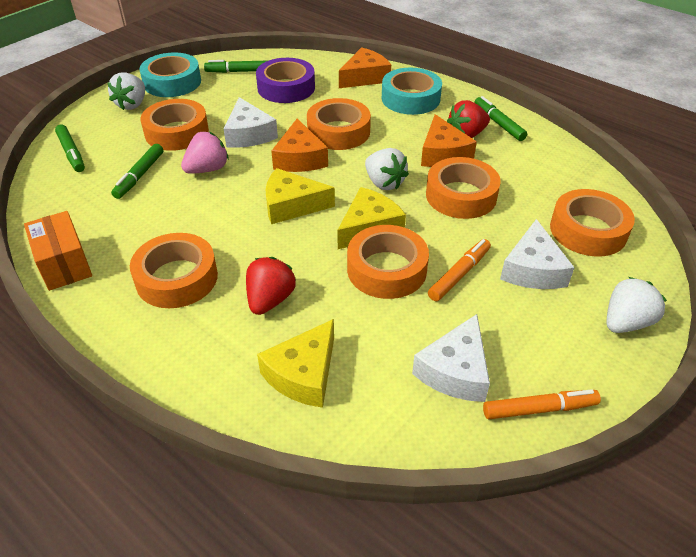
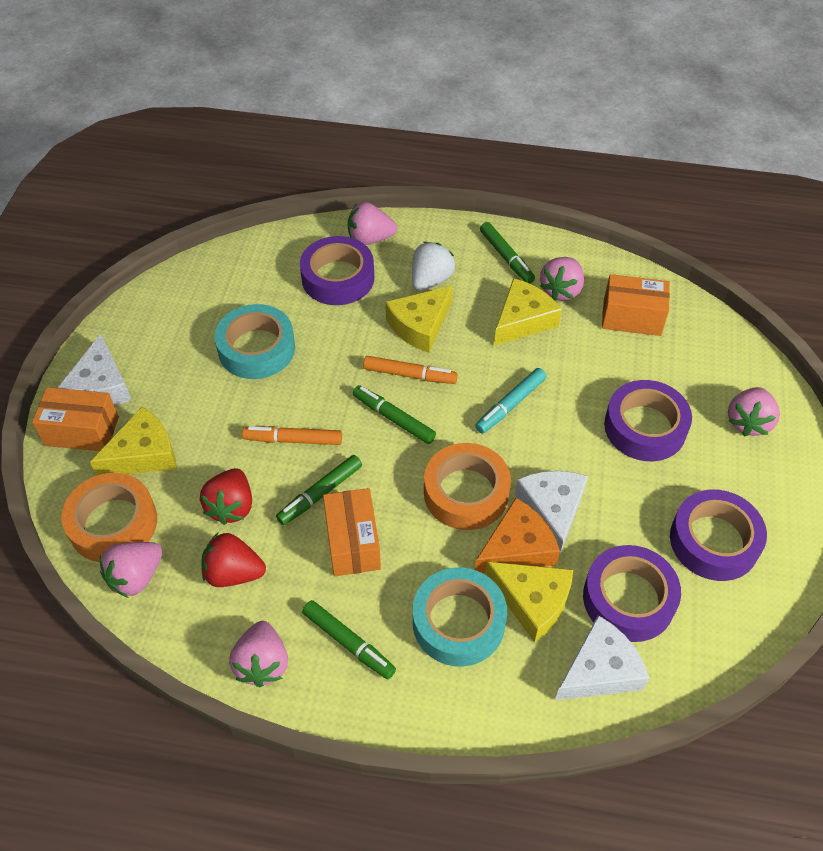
orange box: 1 -> 3
orange cheese: 3 -> 1
orange tape: 6 -> 2
pink strawberry: 1 -> 5
purple tape: 1 -> 4
turquoise marker: 0 -> 1
white strawberry: 3 -> 1
yellow cheese: 3 -> 4

